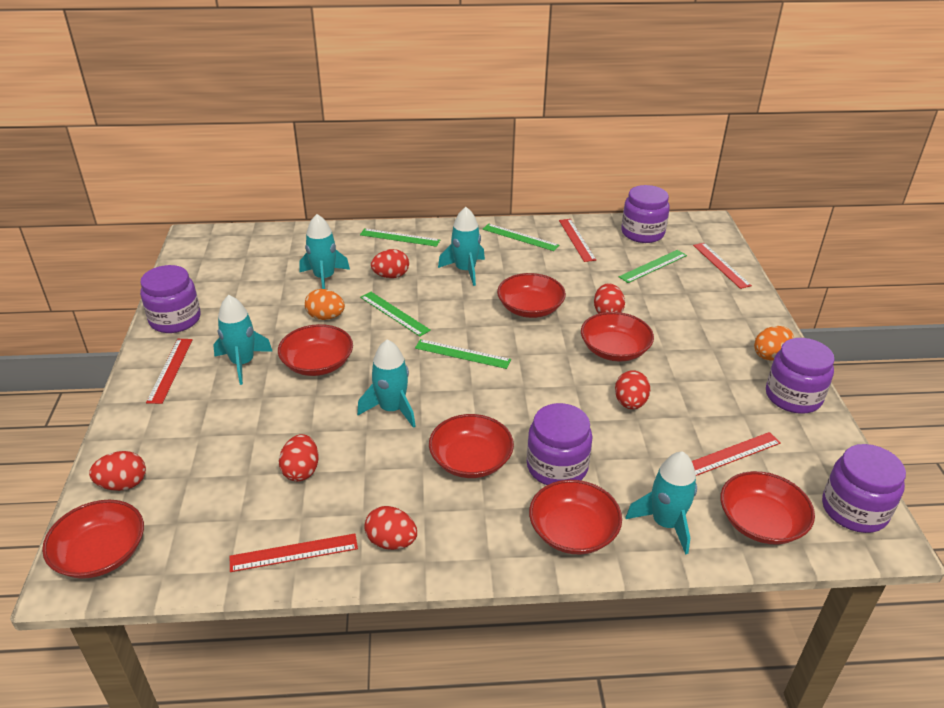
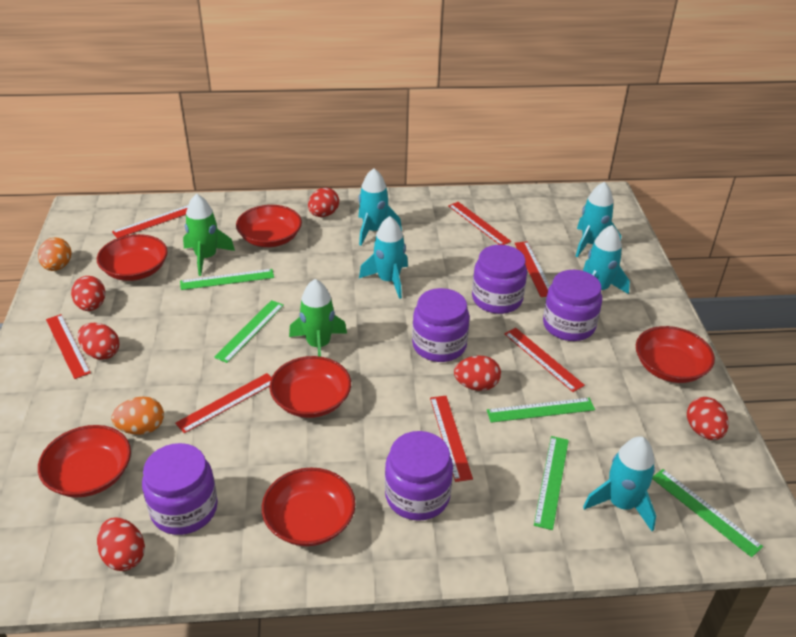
green rocket: 0 -> 2
red bowl: 7 -> 6
red ruler: 5 -> 7

